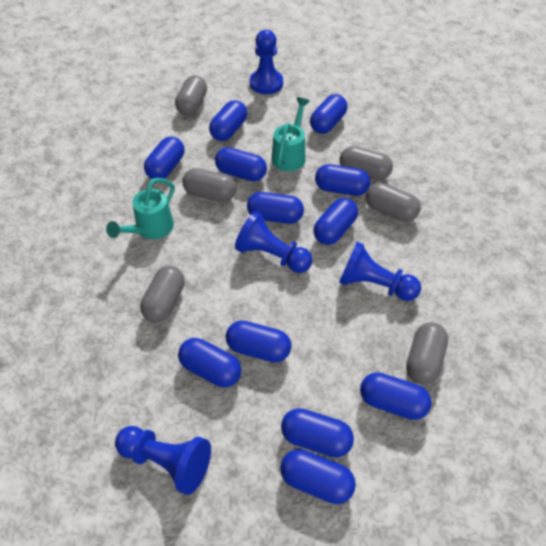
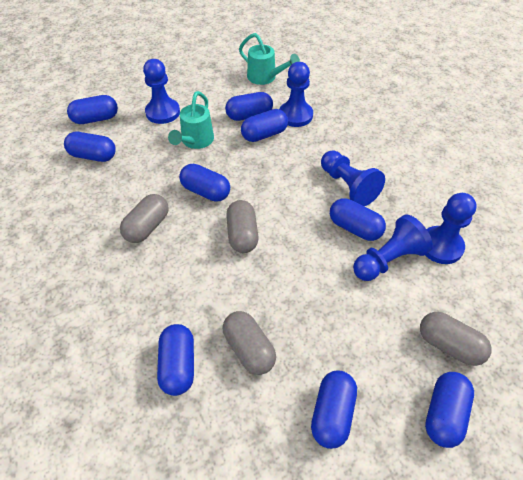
blue capsule: 12 -> 9
blue pawn: 4 -> 5
grey capsule: 6 -> 4

